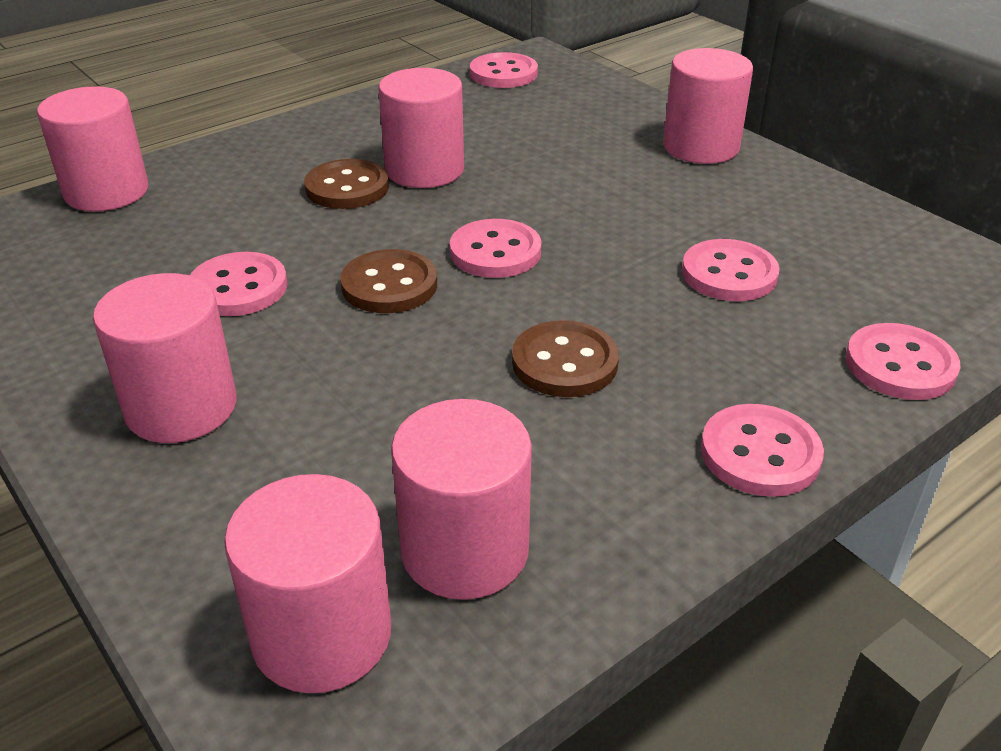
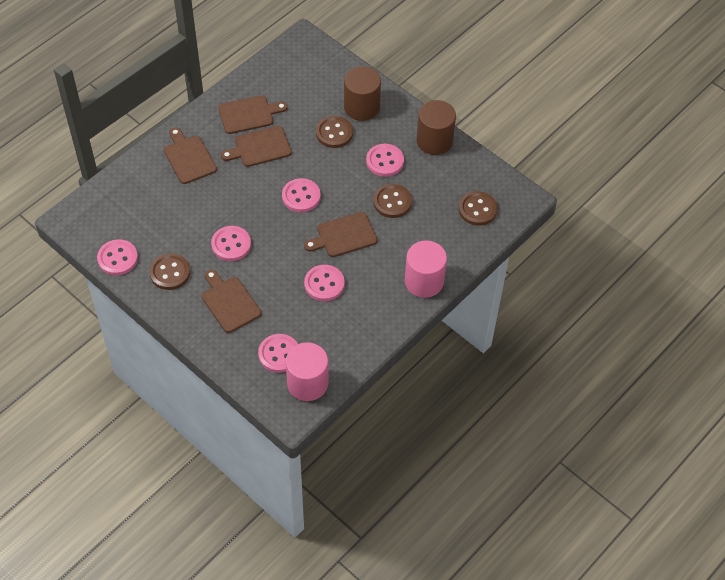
brown button: 3 -> 4
brown cutting board: 0 -> 5
brown cylinder: 0 -> 2
pink cylinder: 6 -> 2

